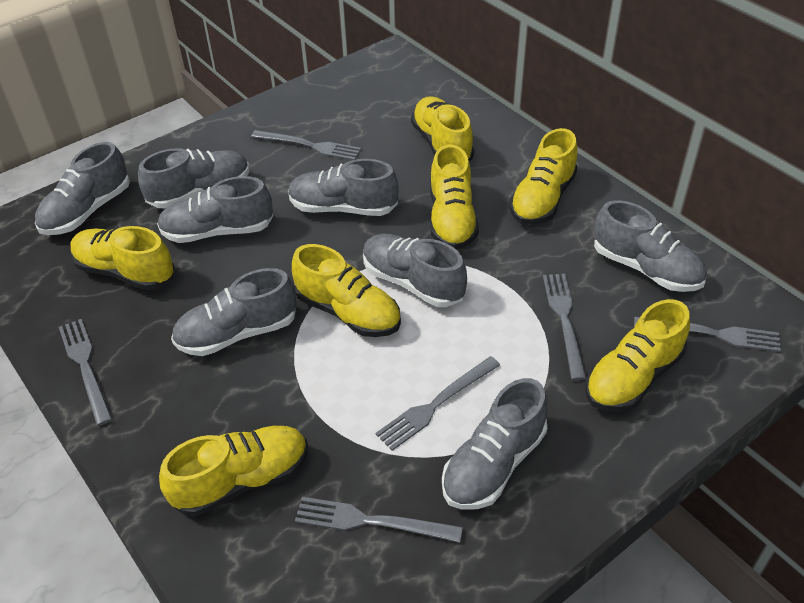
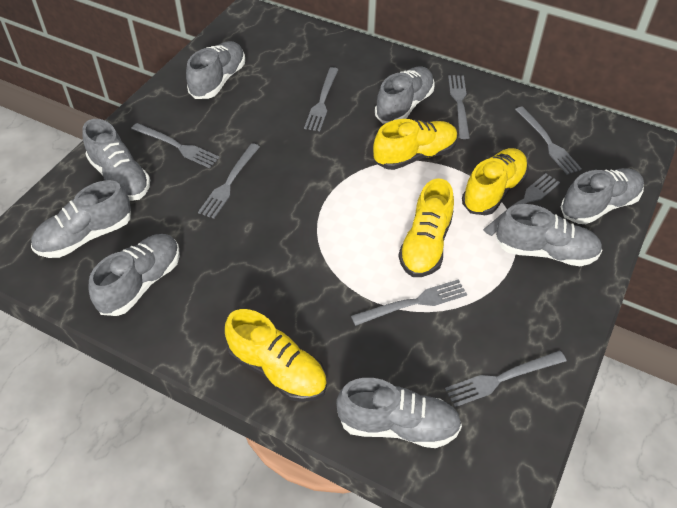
grey fork: 6 -> 8
yellow shoe: 7 -> 4

